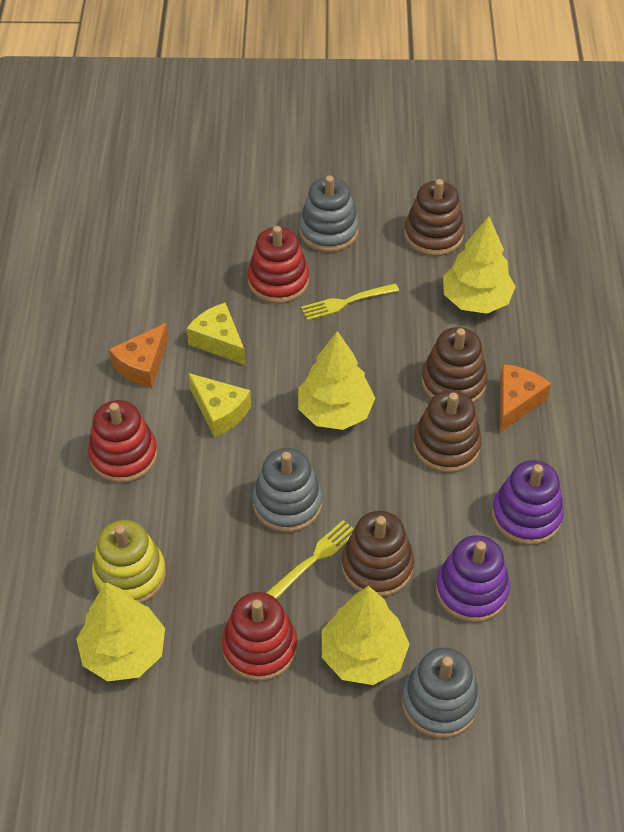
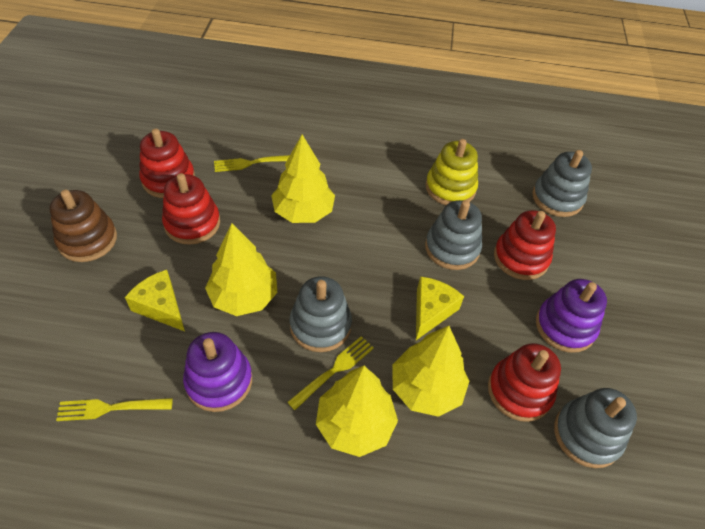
brown stacking toy: 4 -> 1
grey stacking toy: 3 -> 4
orange cheese: 2 -> 0
red stacking toy: 3 -> 4
yellow fork: 2 -> 3

